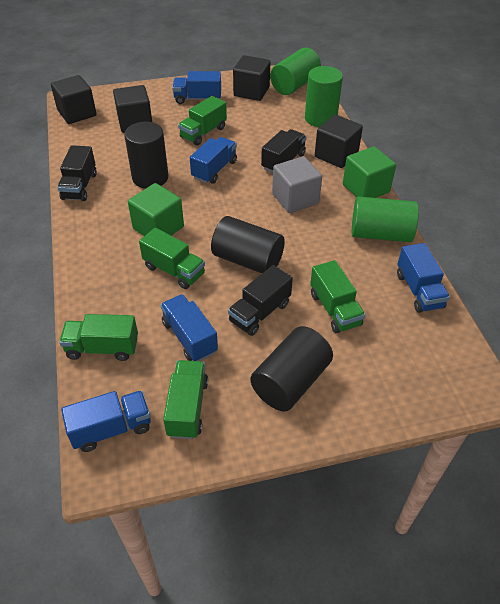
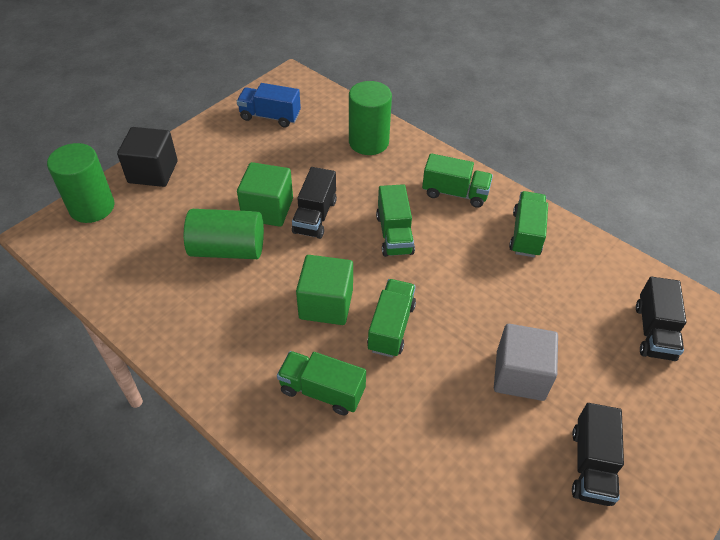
black cube: 4 -> 1
black cylinder: 3 -> 0
blue truck: 5 -> 1

